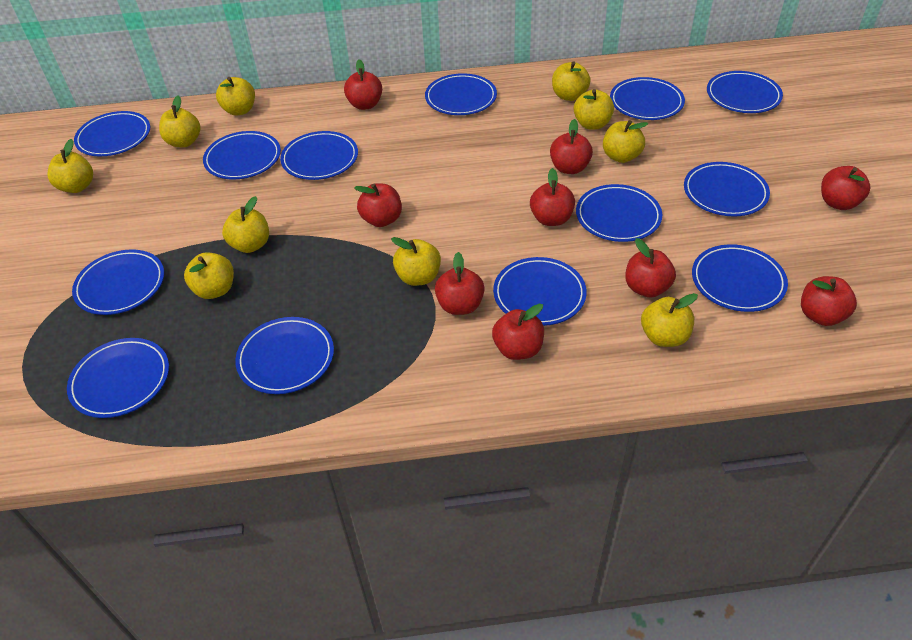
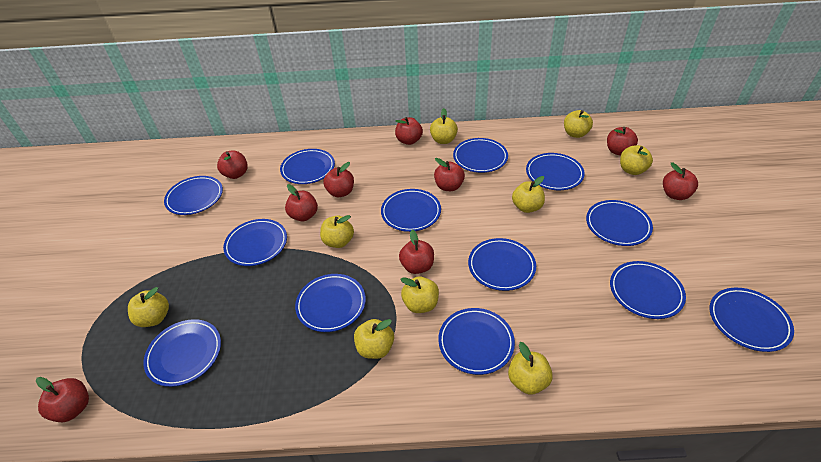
yellow apple: 10 -> 9

